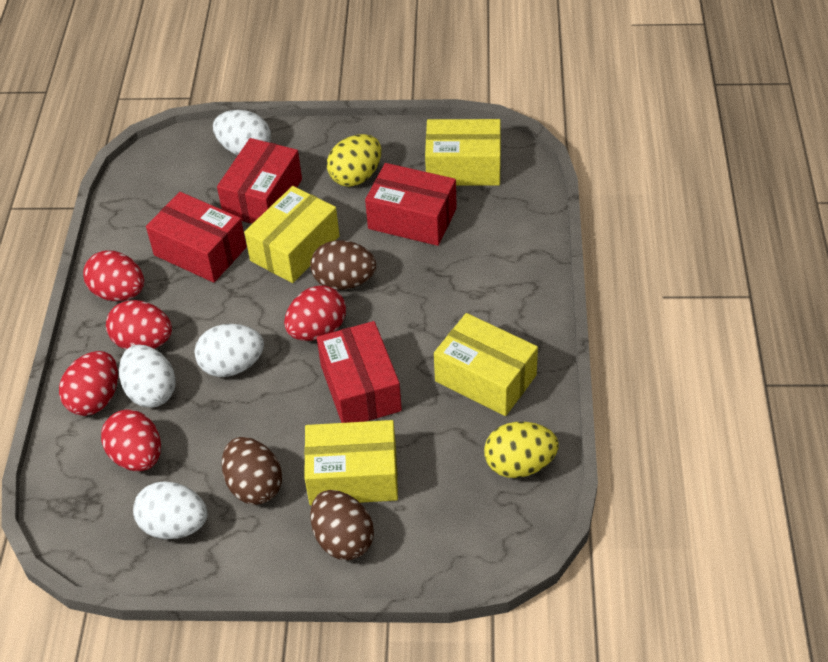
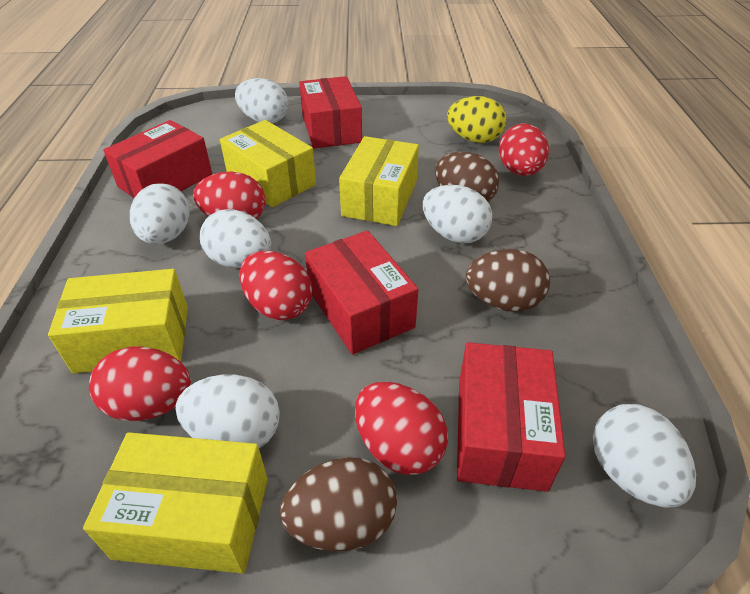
white egg: 4 -> 6
yellow egg: 2 -> 1

